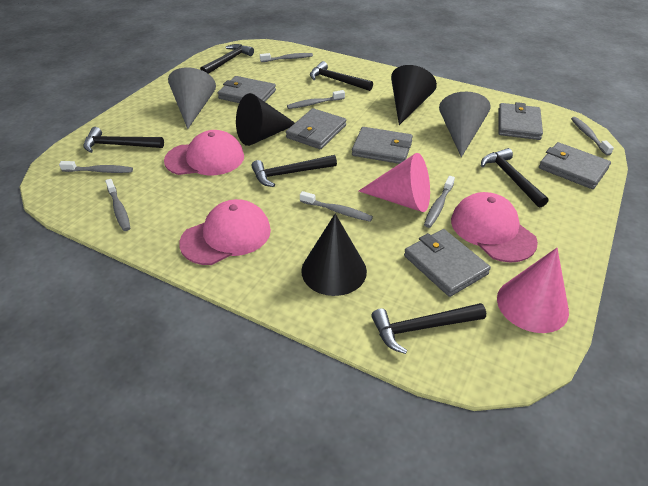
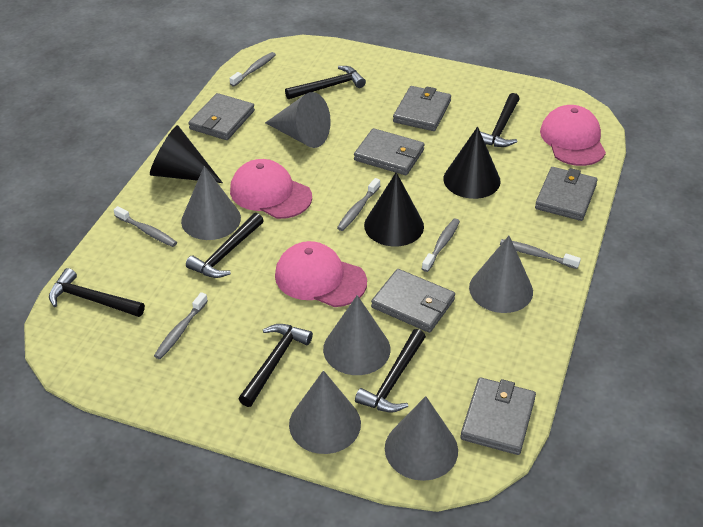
grey cone: 2 -> 6
grey toothbrush: 7 -> 6
pink cone: 2 -> 0

